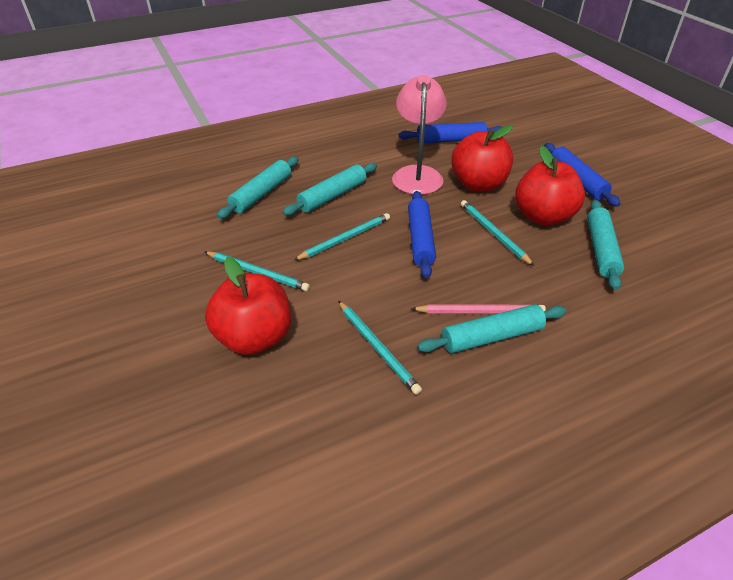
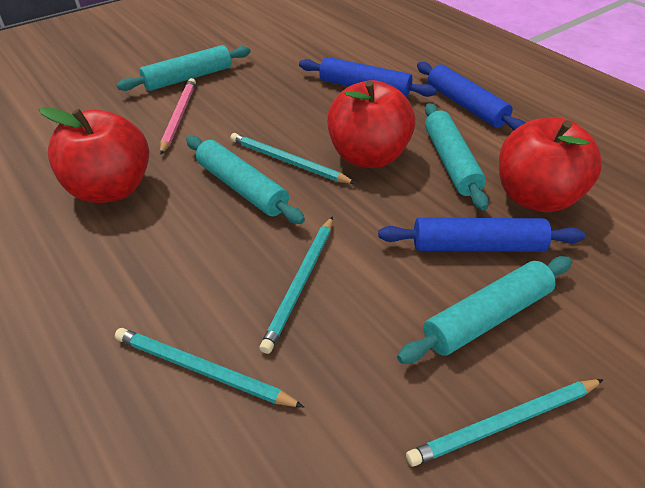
pink lamp: 1 -> 0

